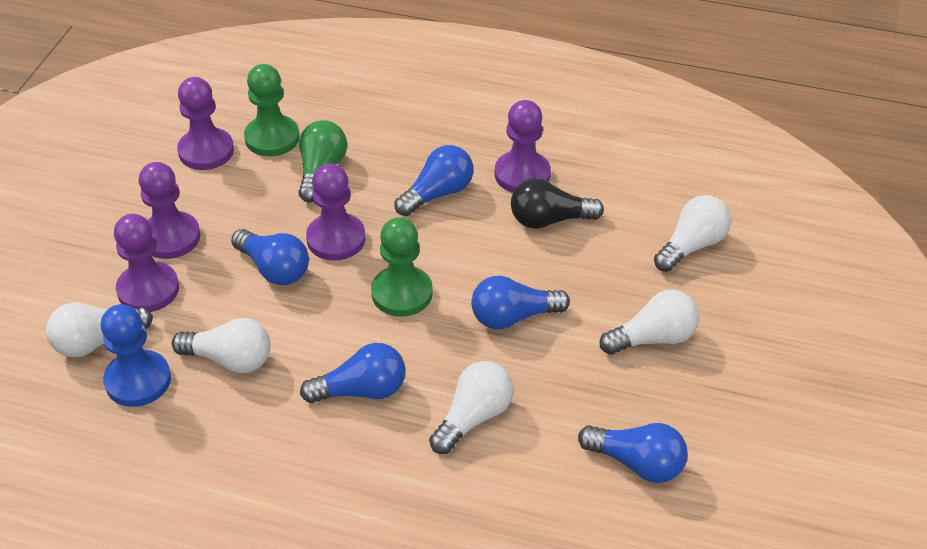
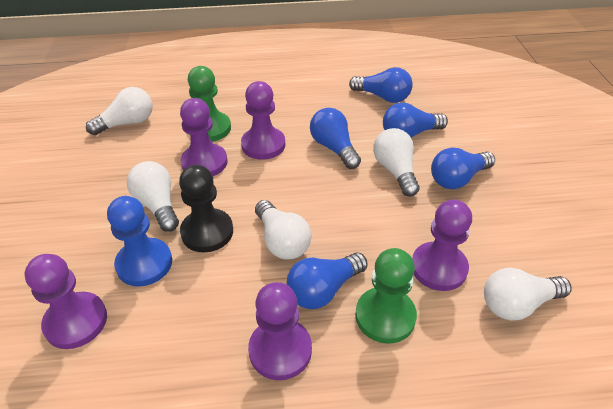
black light bulb: 1 -> 0
black pawn: 0 -> 1
green light bulb: 1 -> 0

